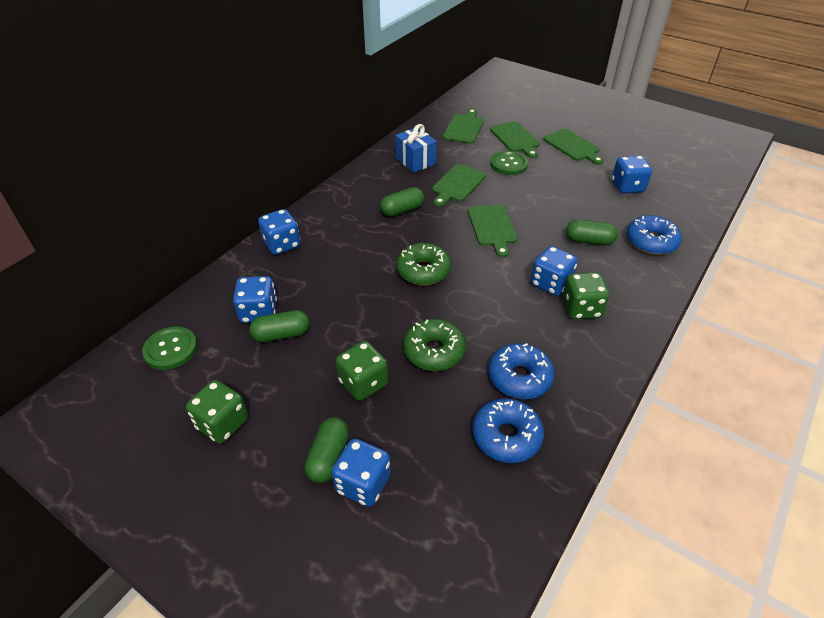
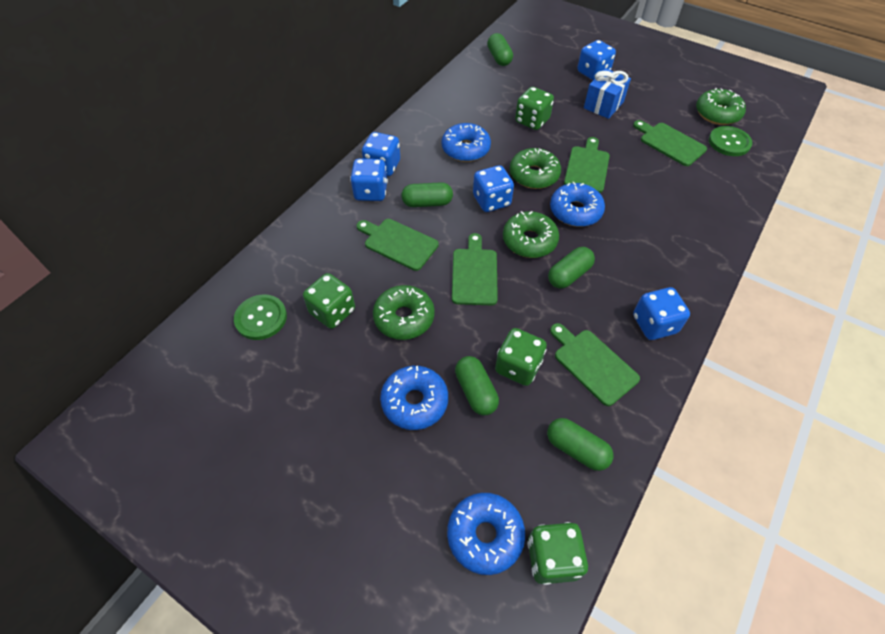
blue donut: 3 -> 4
green capsule: 4 -> 5
green dice: 3 -> 4
green donut: 2 -> 4

